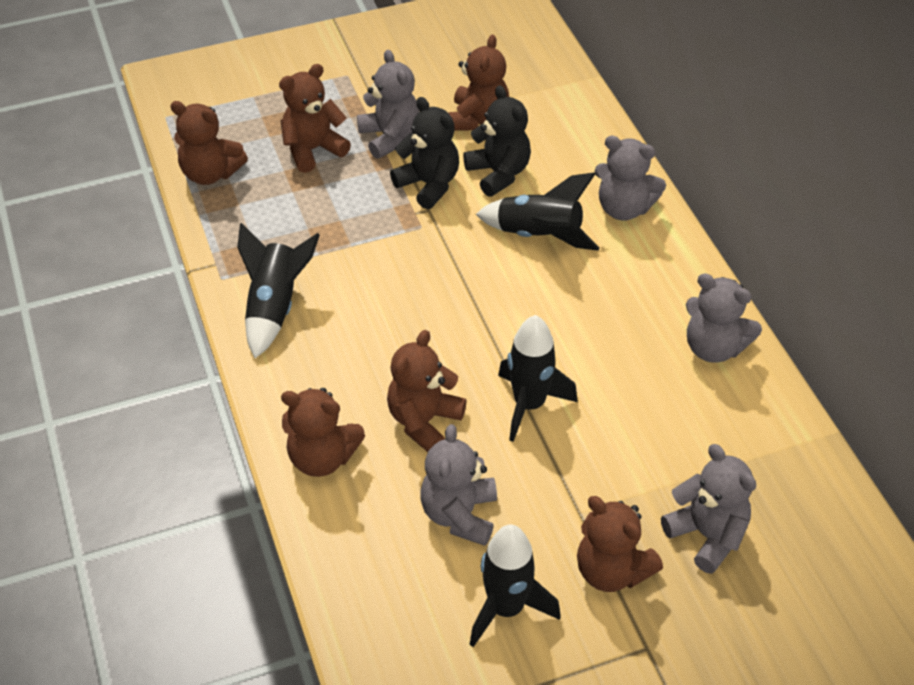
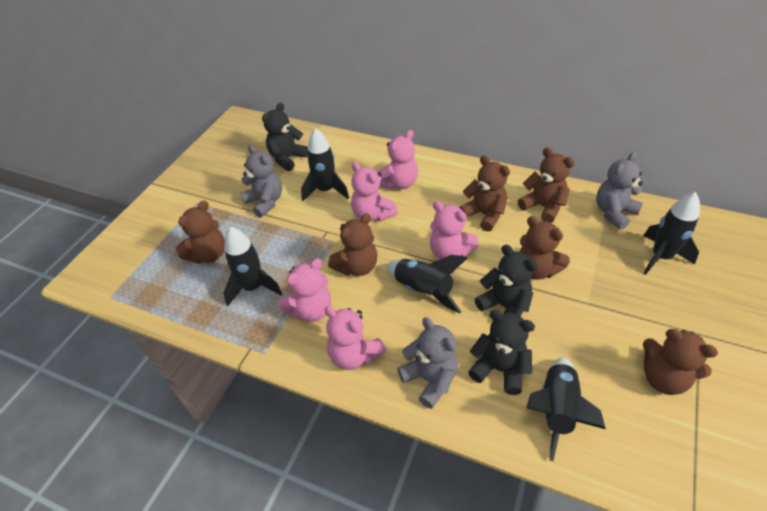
black rocket: 4 -> 5
black teddy bear: 2 -> 3
grey teddy bear: 5 -> 3
pink teddy bear: 0 -> 5

